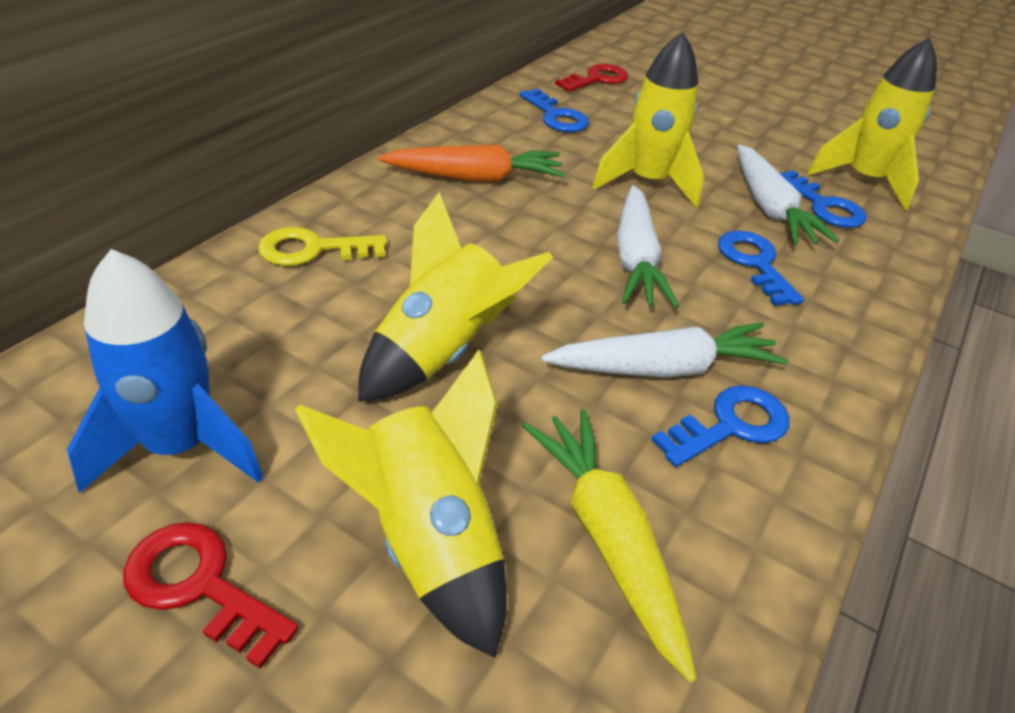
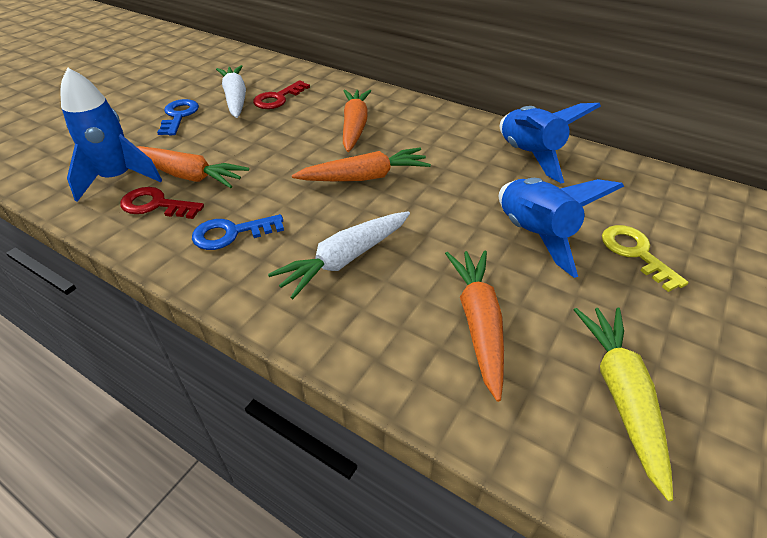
blue key: 4 -> 2
blue rocket: 1 -> 3
orange carrot: 1 -> 4
white carrot: 3 -> 2
yellow rocket: 4 -> 0

